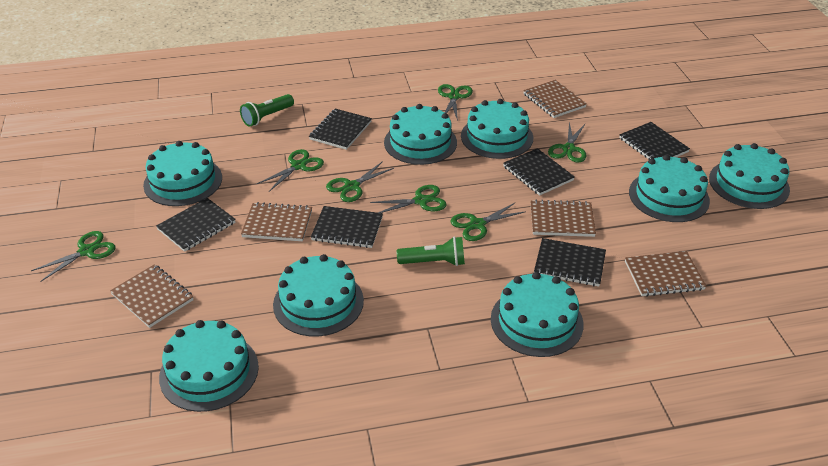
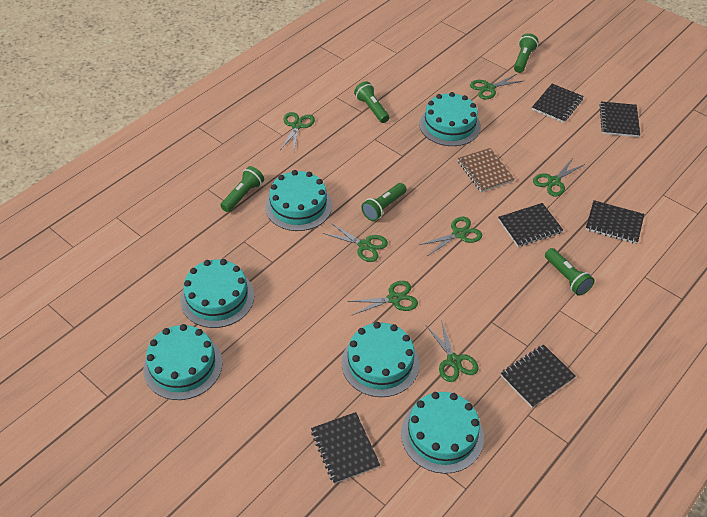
brown notebook: 5 -> 1
green flashlight: 2 -> 5
turquoise cake: 8 -> 6

